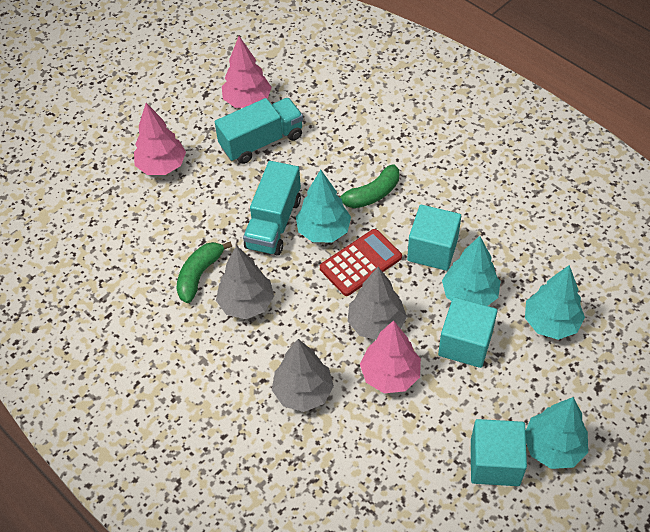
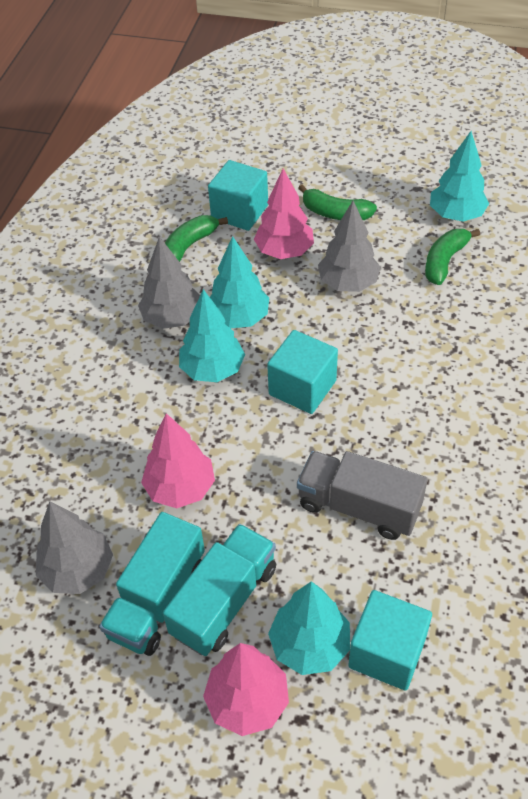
green banana: 2 -> 3
grey truck: 0 -> 1
red calculator: 1 -> 0

